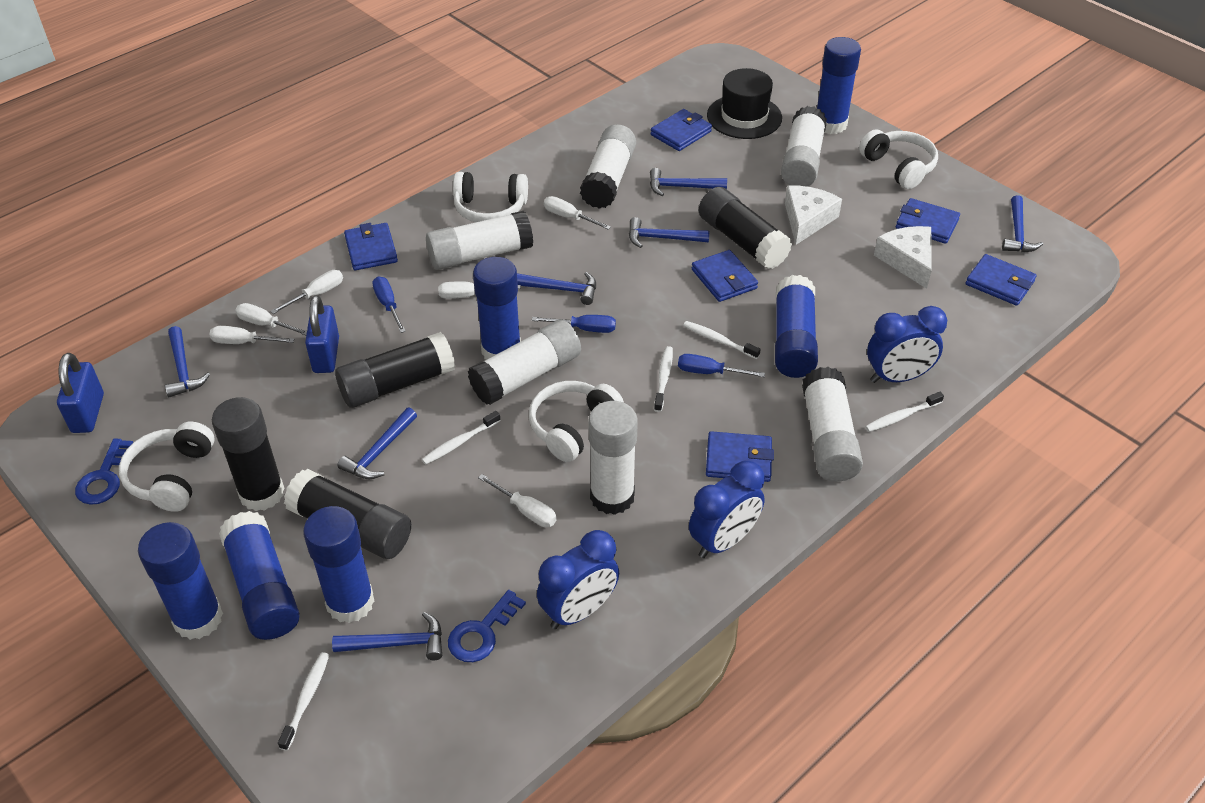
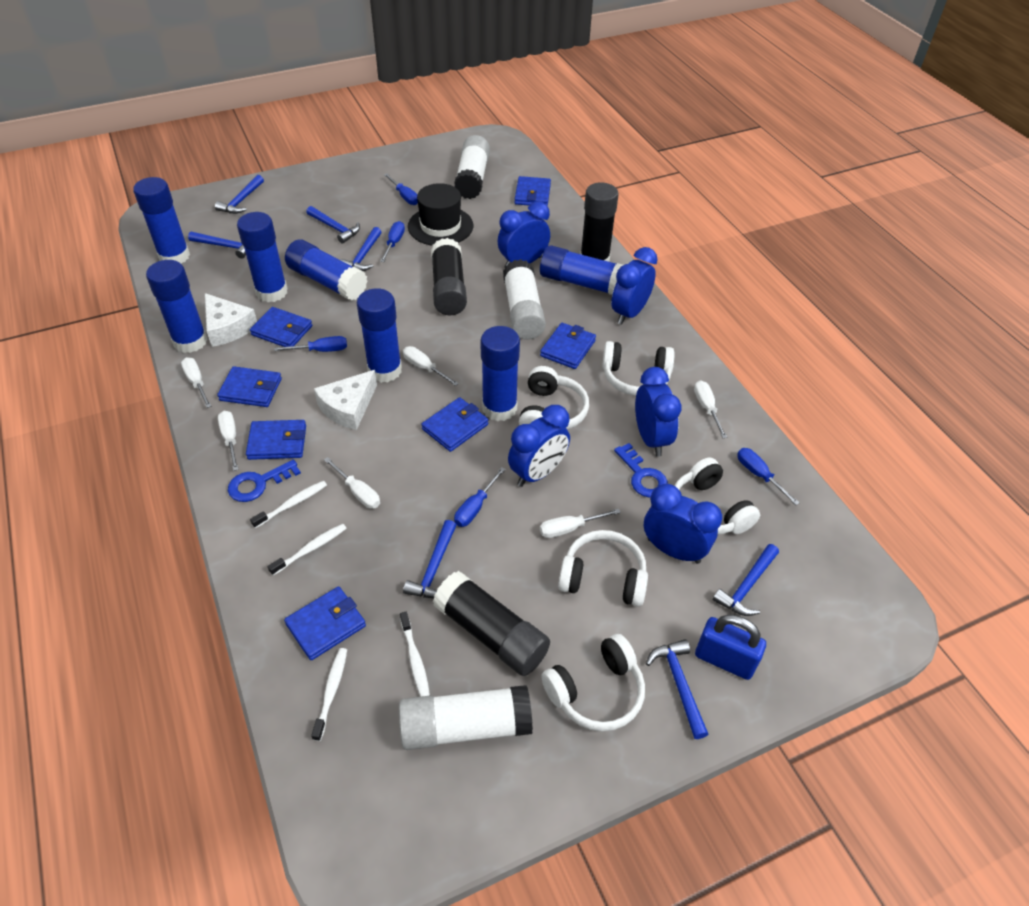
black glue stick: 4 -> 3
blue clock: 3 -> 5
blue glue stick: 6 -> 7
blue padlock: 2 -> 1
blue screwdriver: 3 -> 5
blue wallet: 6 -> 7
white glue stick: 6 -> 3
white headphones: 4 -> 5
white toothbrush: 5 -> 4

